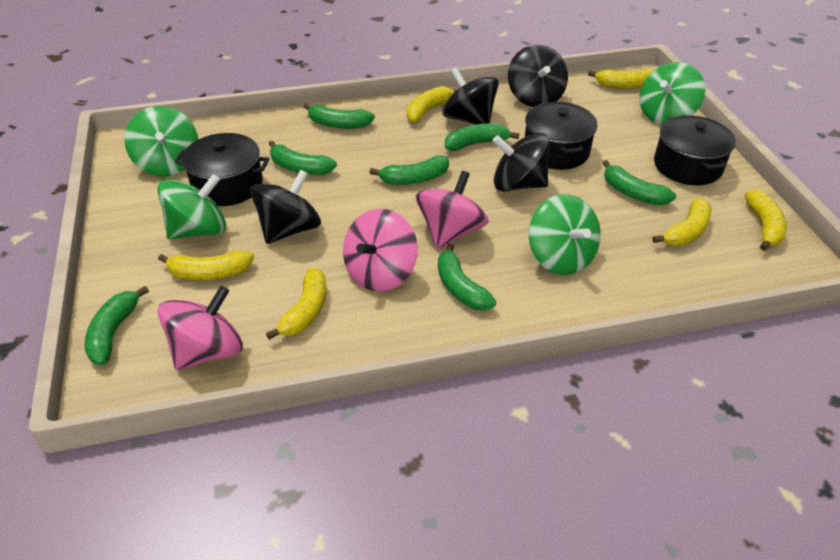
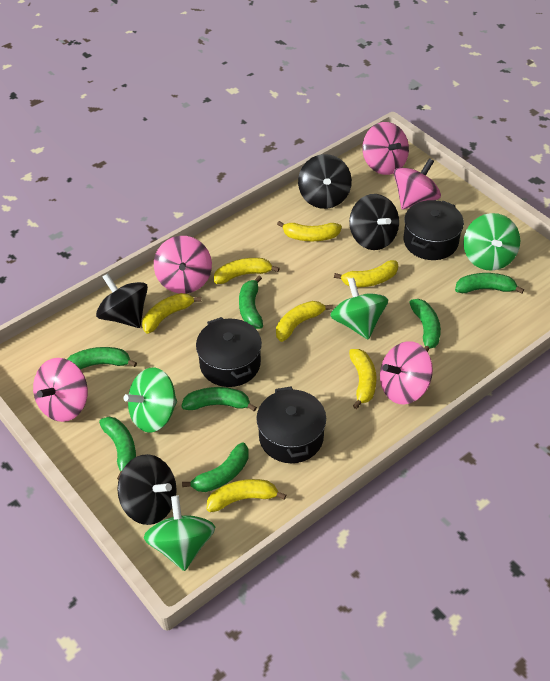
pink spinning top: 3 -> 5
yellow banana: 6 -> 7

